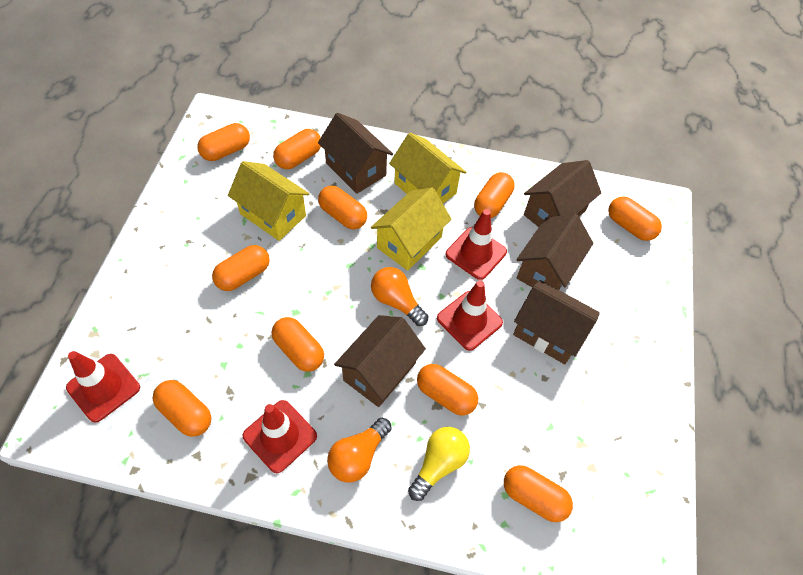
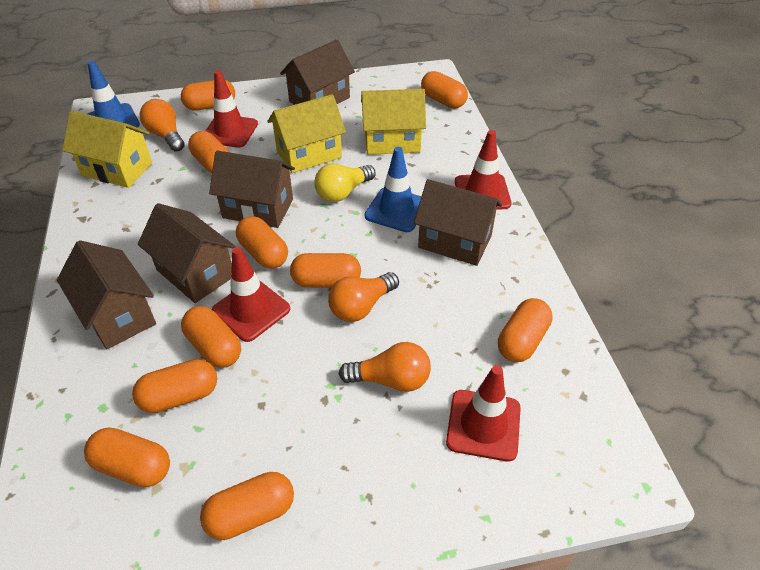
blue traffic cone: 0 -> 2
orange light bulb: 2 -> 3

